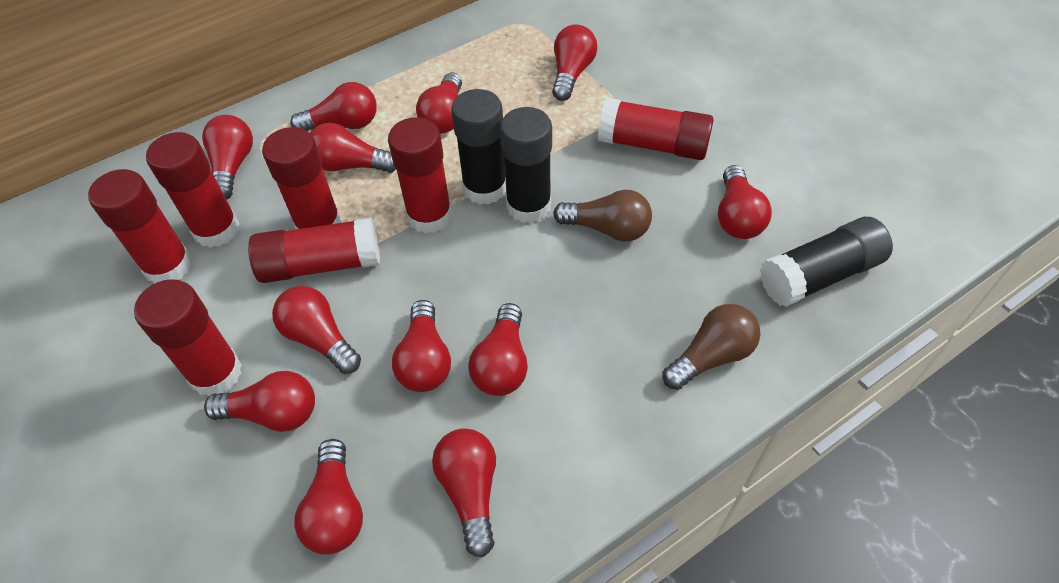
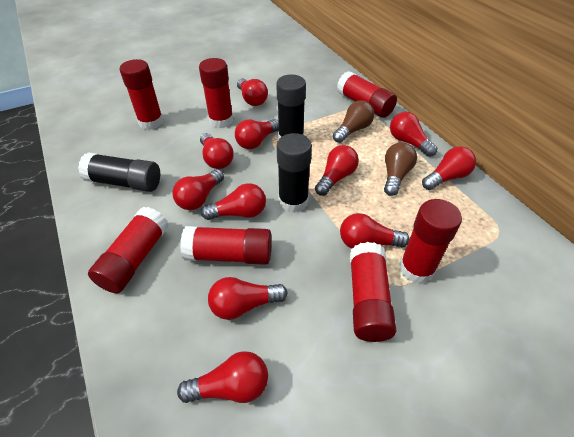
red light bulb: 12 -> 11

